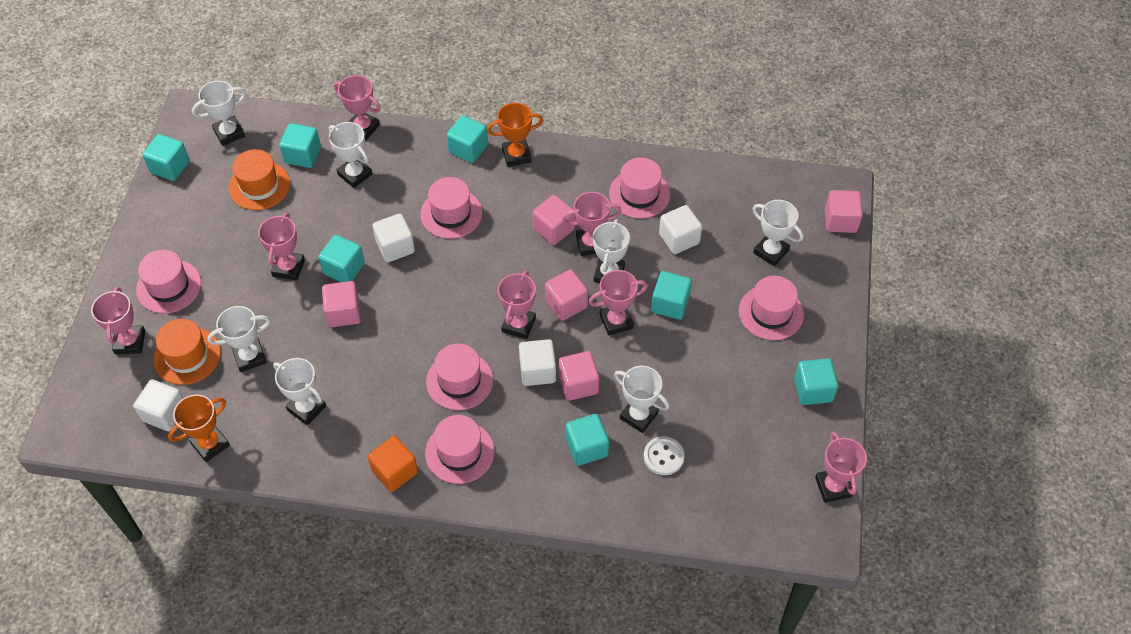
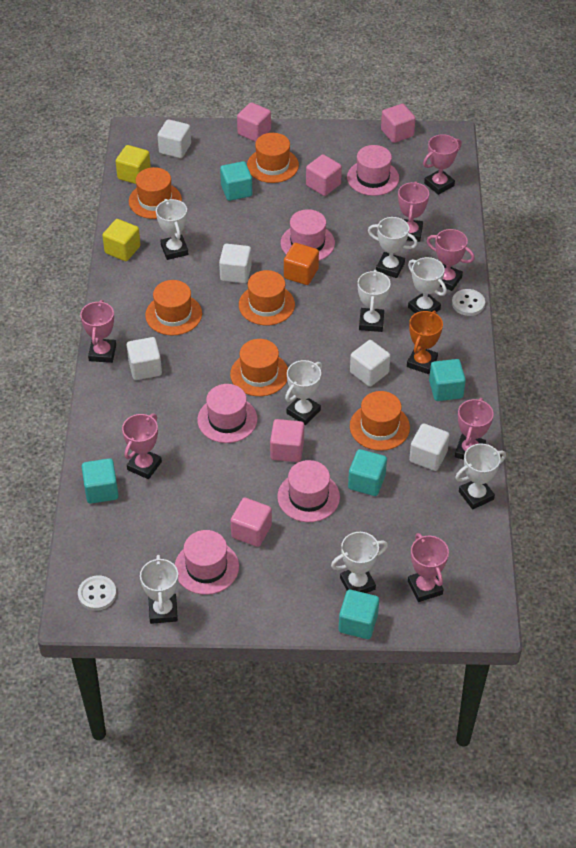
orange hat: 2 -> 6
orange trophy: 2 -> 1
pink hat: 6 -> 5
turquoise cube: 7 -> 5
white button: 1 -> 2
white cube: 4 -> 5
white trophy: 7 -> 8
yellow cube: 0 -> 2

